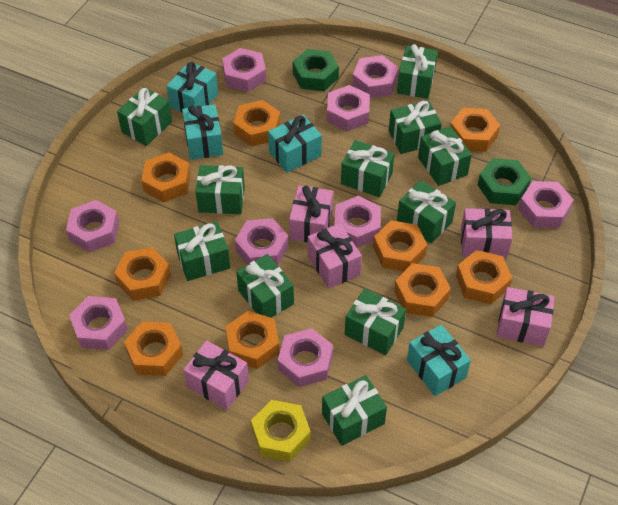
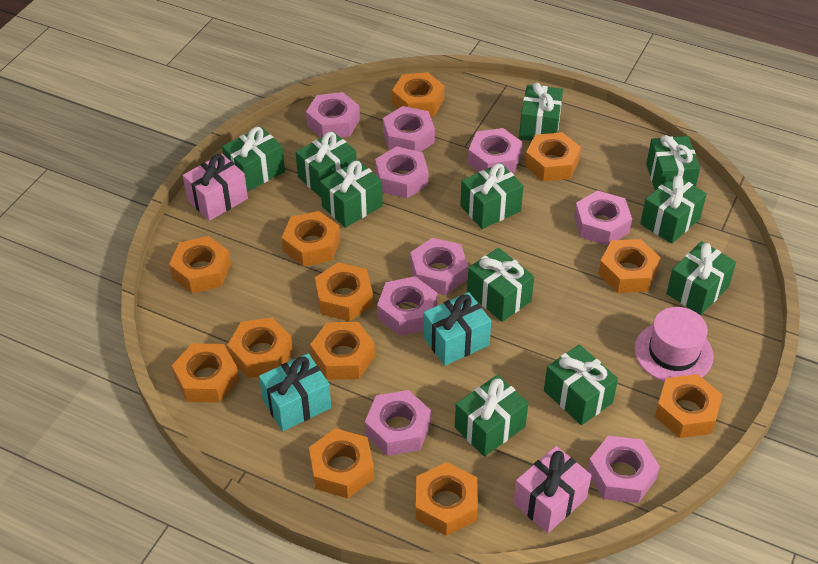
green nut: 2 -> 0
orange nut: 9 -> 12
pink gift: 5 -> 2
pink hat: 0 -> 1
turquoise gift: 4 -> 2
yellow nut: 1 -> 0

